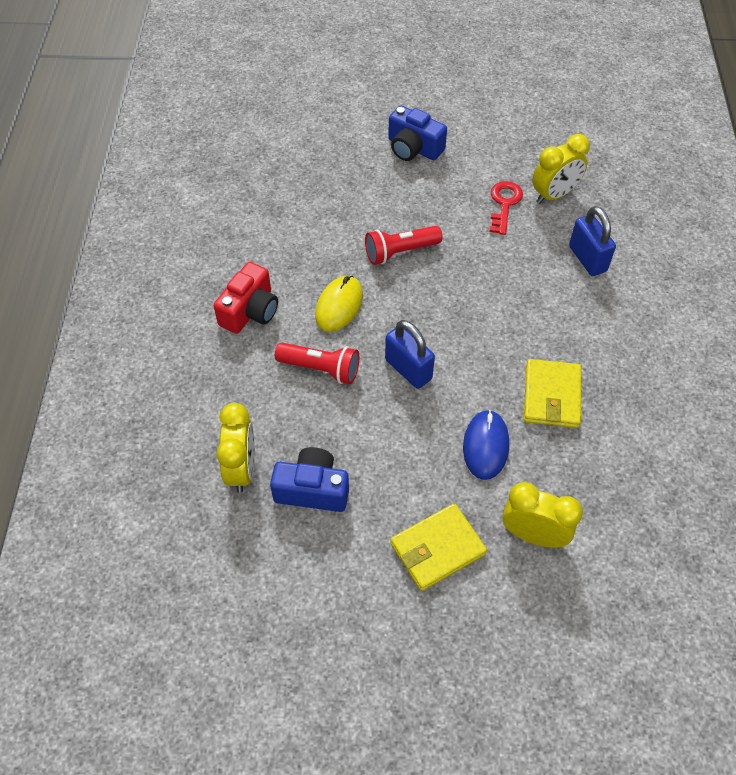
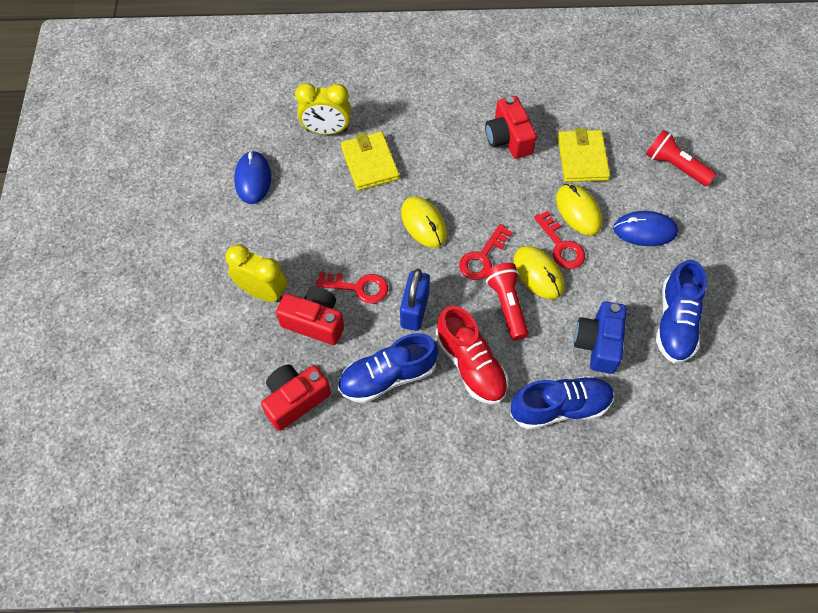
blue camera: 2 -> 1
blue mouse: 1 -> 2
blue padlock: 2 -> 1
blue shoe: 0 -> 3
red camera: 1 -> 3
red key: 1 -> 3
red shoe: 0 -> 1
yellow clock: 3 -> 2
yellow mouse: 1 -> 3

